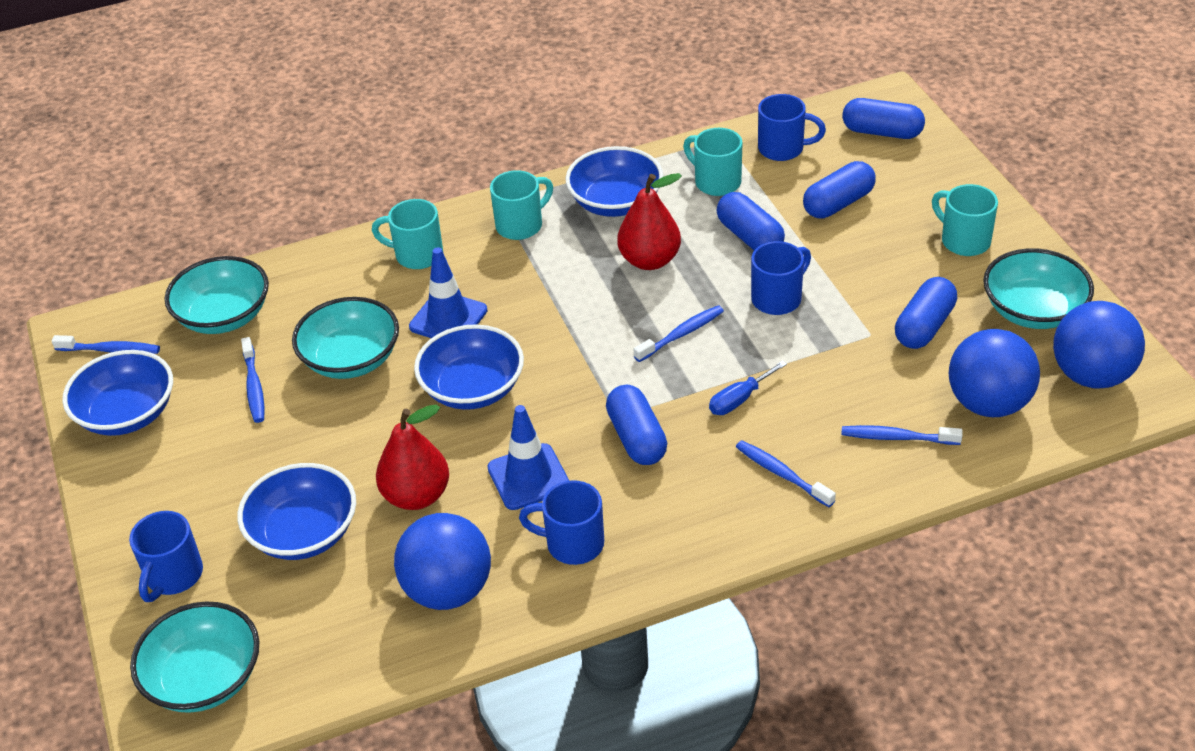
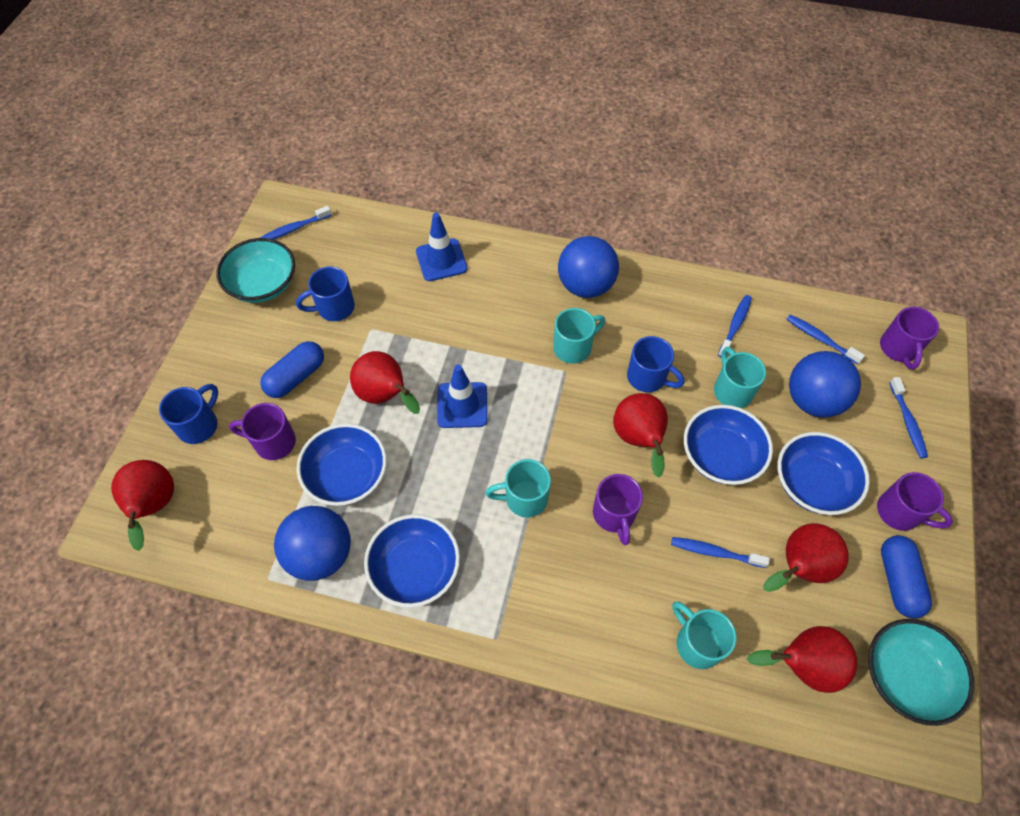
blue capsule: 5 -> 2
blue mug: 4 -> 3
blue screwdriver: 1 -> 0
purple mug: 0 -> 4
red pear: 2 -> 5
turquoise bowl: 4 -> 2

